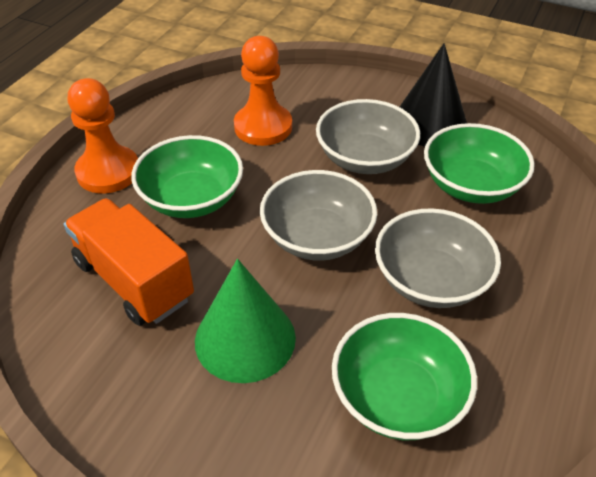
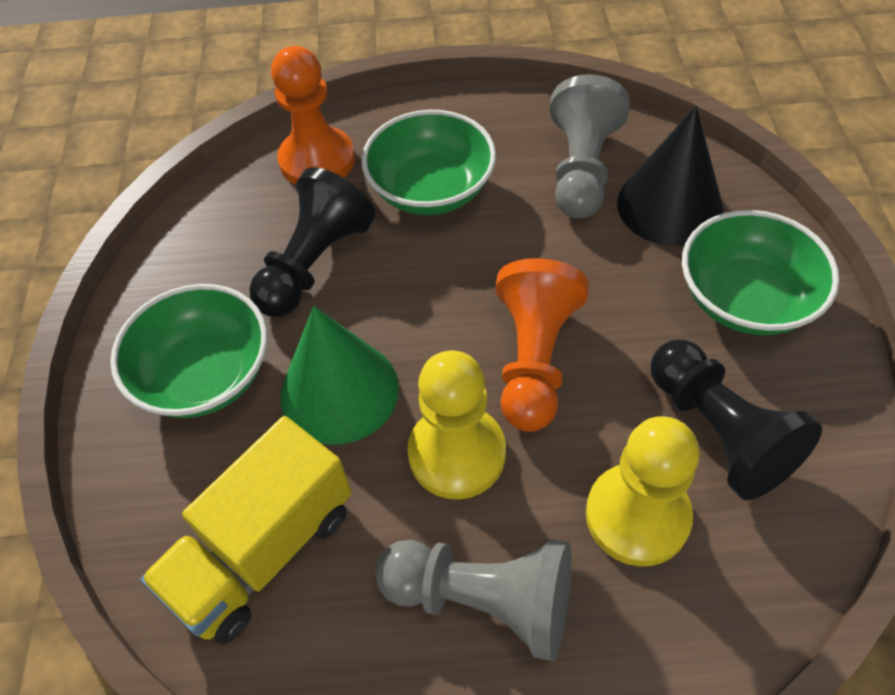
black pawn: 0 -> 2
grey bowl: 3 -> 0
grey pawn: 0 -> 2
orange truck: 1 -> 0
yellow pawn: 0 -> 2
yellow truck: 0 -> 1

